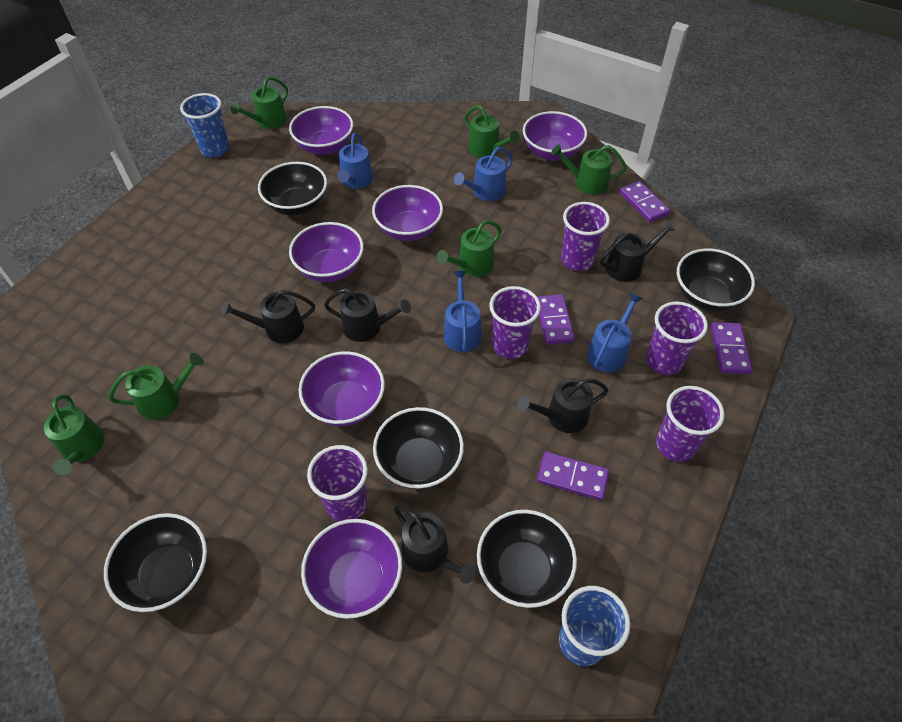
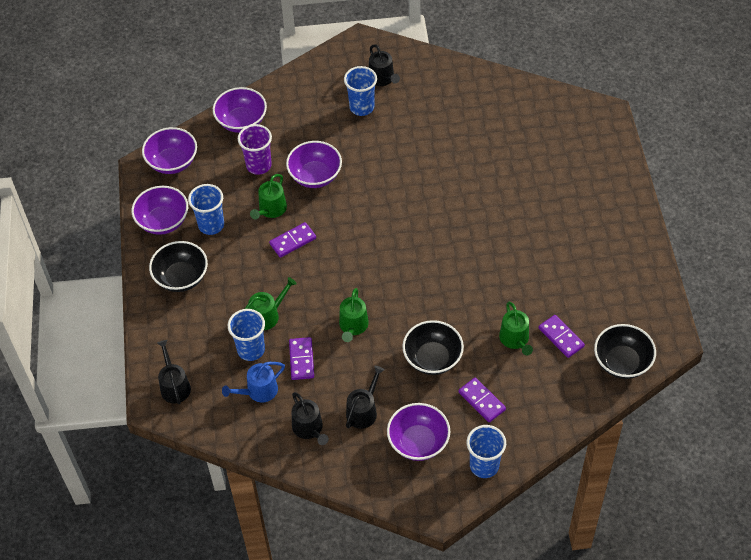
black bowl: 5 -> 3
black watering can: 5 -> 4
blue cup: 2 -> 4
blue watering can: 4 -> 1
green watering can: 6 -> 4
purple bowl: 6 -> 5
purple cup: 5 -> 1

